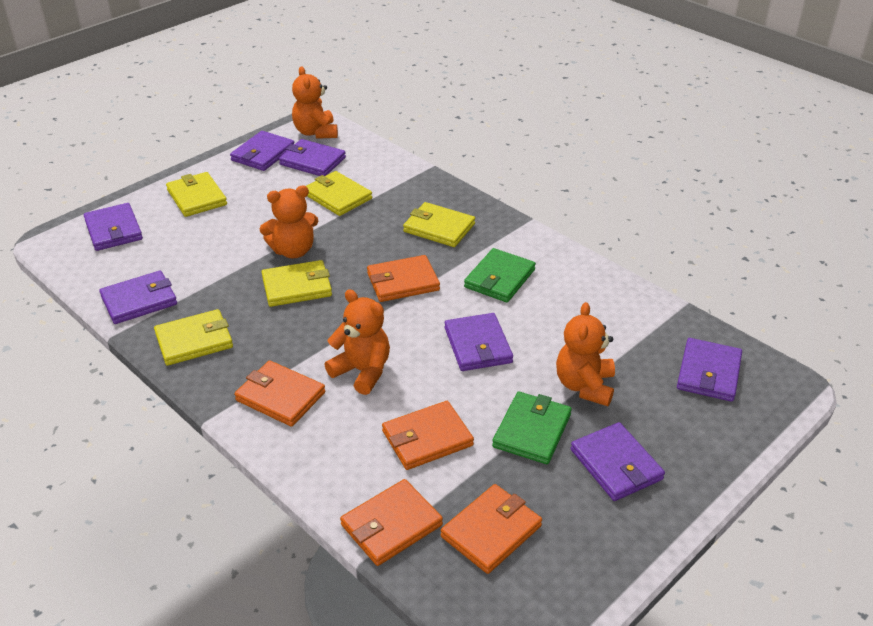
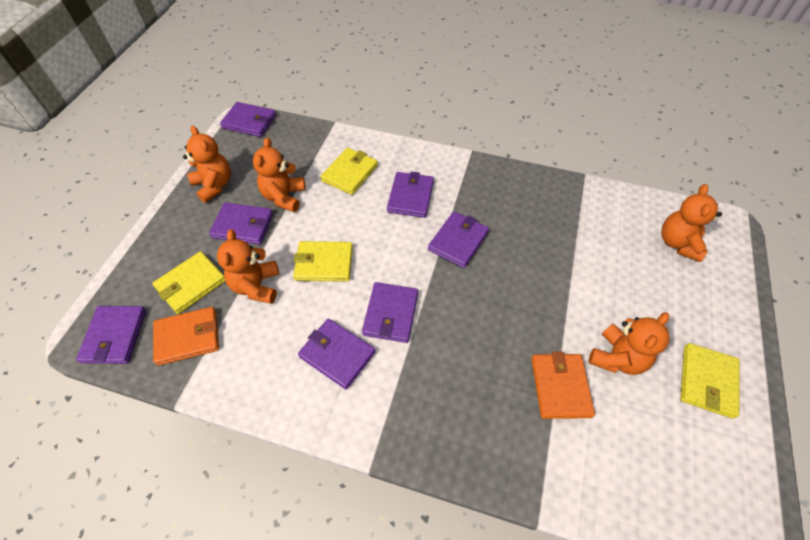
green wallet: 2 -> 0
orange teddy bear: 4 -> 5
orange wallet: 5 -> 2
yellow wallet: 5 -> 4

